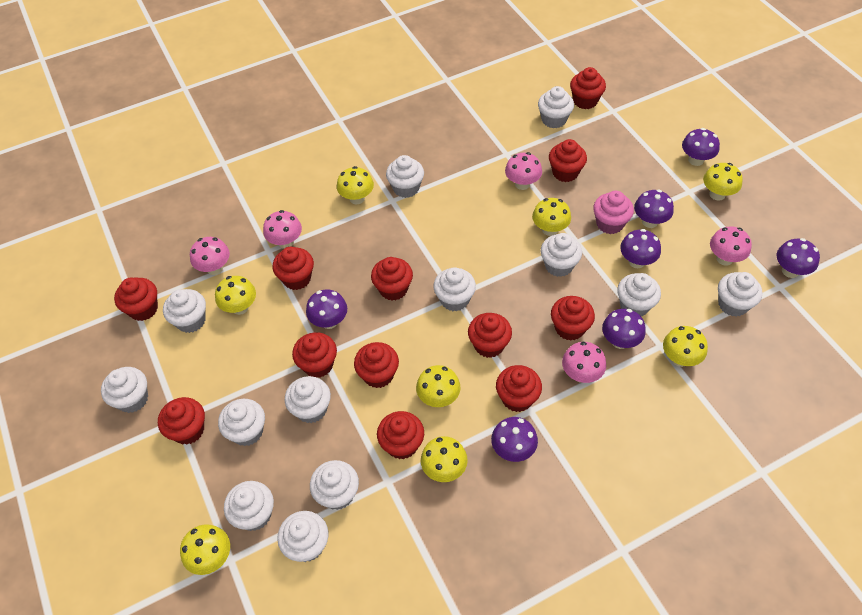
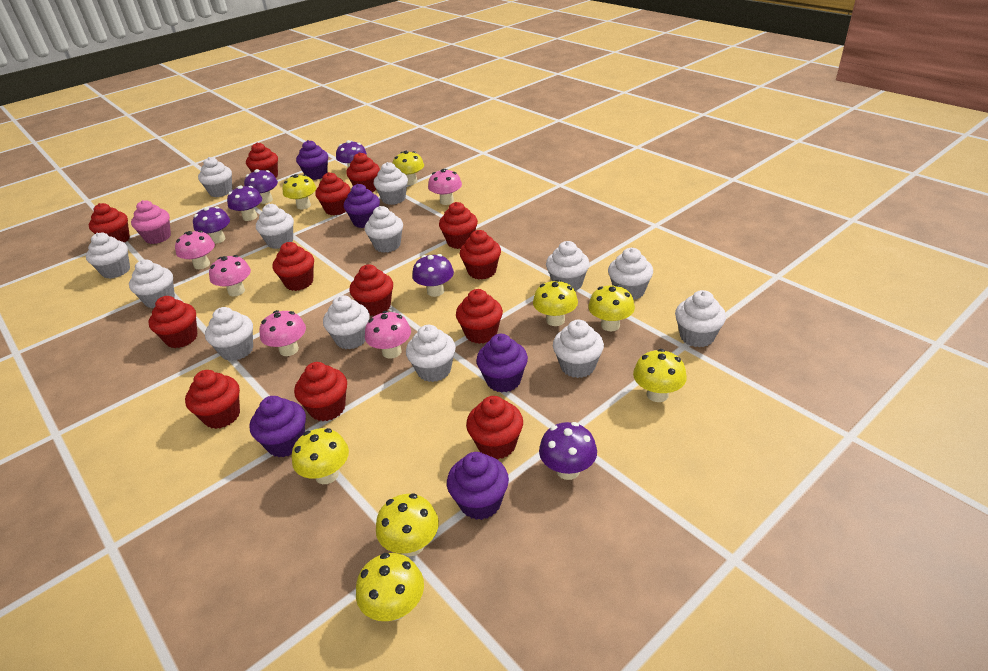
purple cupcake: 0 -> 5
purple mushroom: 7 -> 6
red cupcake: 12 -> 13

